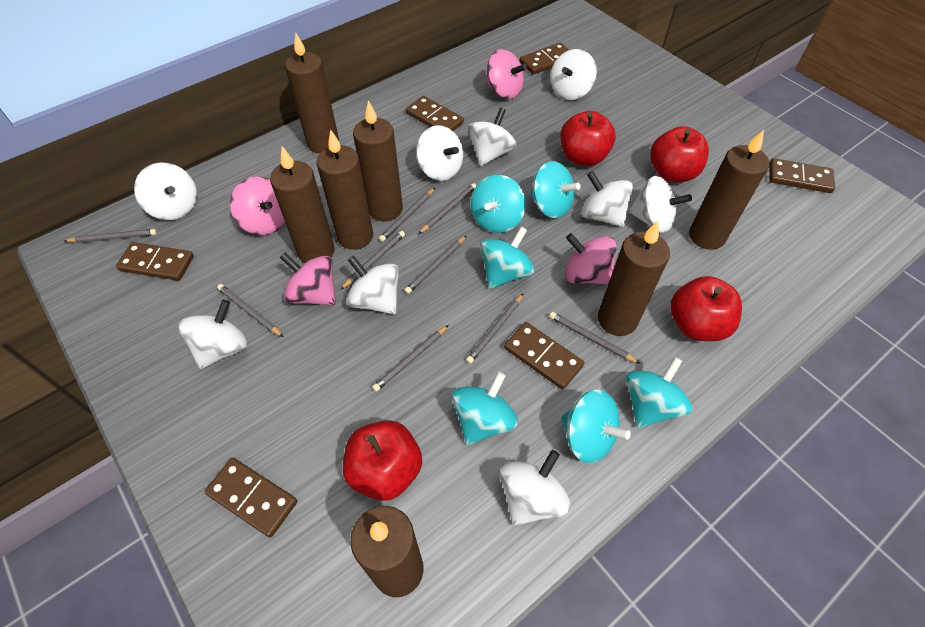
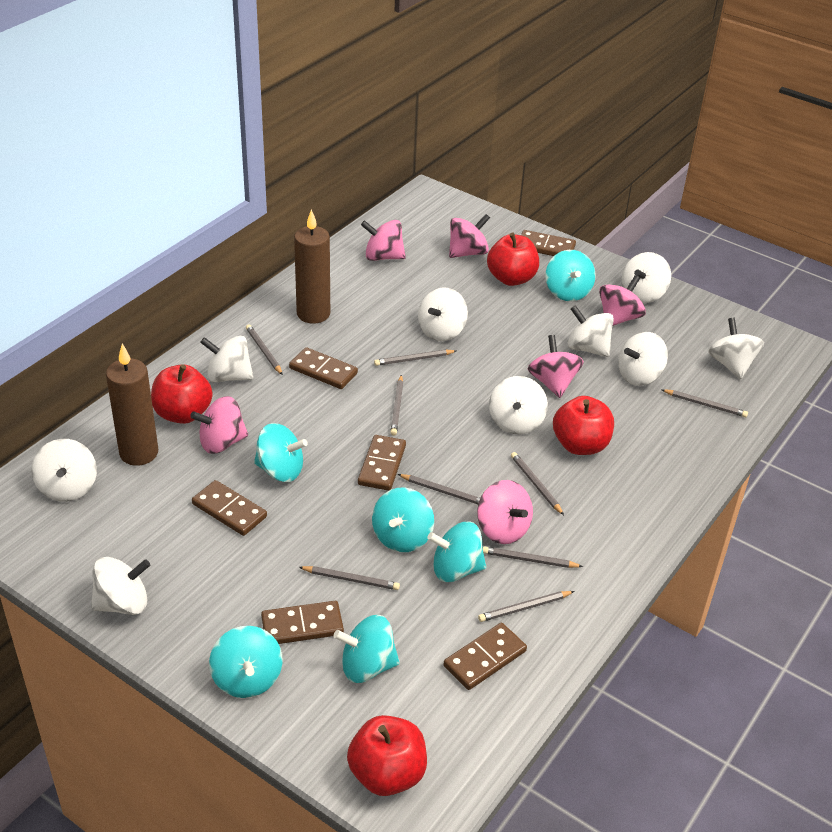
brown candle: 7 -> 2
pink spinning top: 4 -> 6

